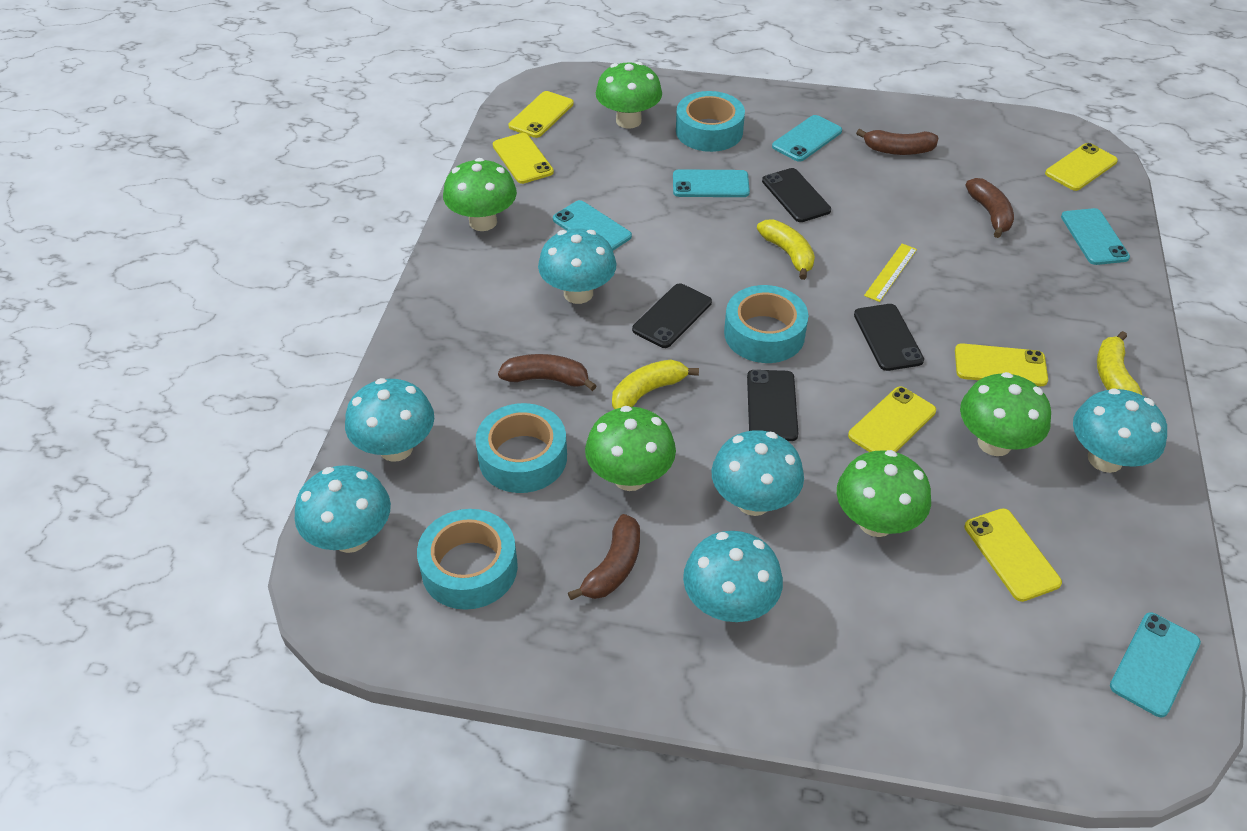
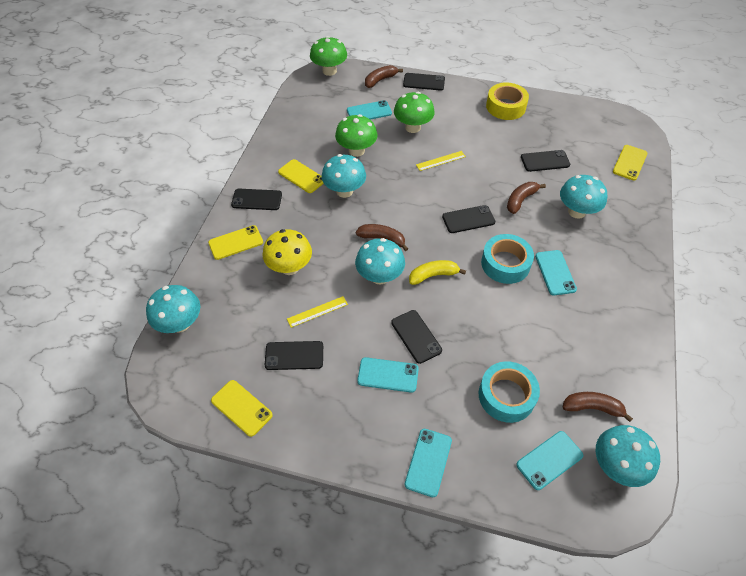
black phone: 4 -> 6
green mushroom: 5 -> 3
turquoise mushroom: 6 -> 5
turquoise tape: 4 -> 2
yellow banana: 3 -> 1
yellow mushroom: 0 -> 1
yellow phone: 6 -> 4
yellow ruler: 1 -> 2
yellow tape: 0 -> 1

